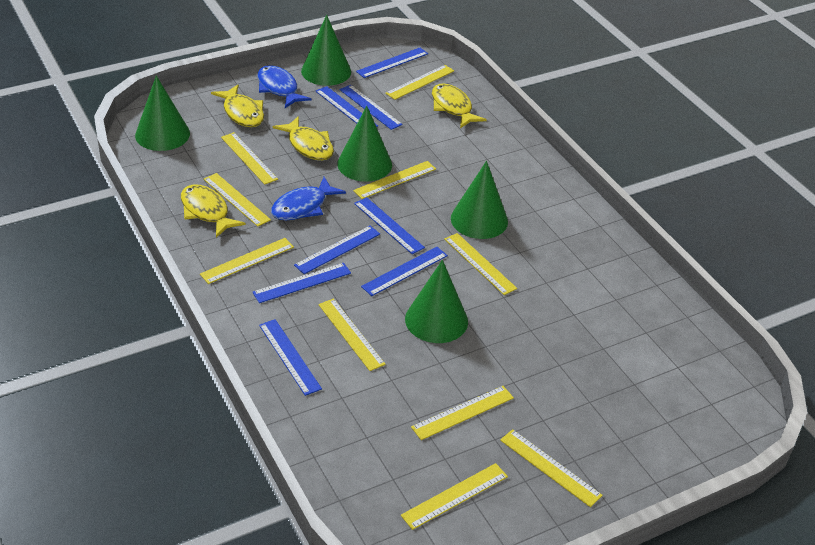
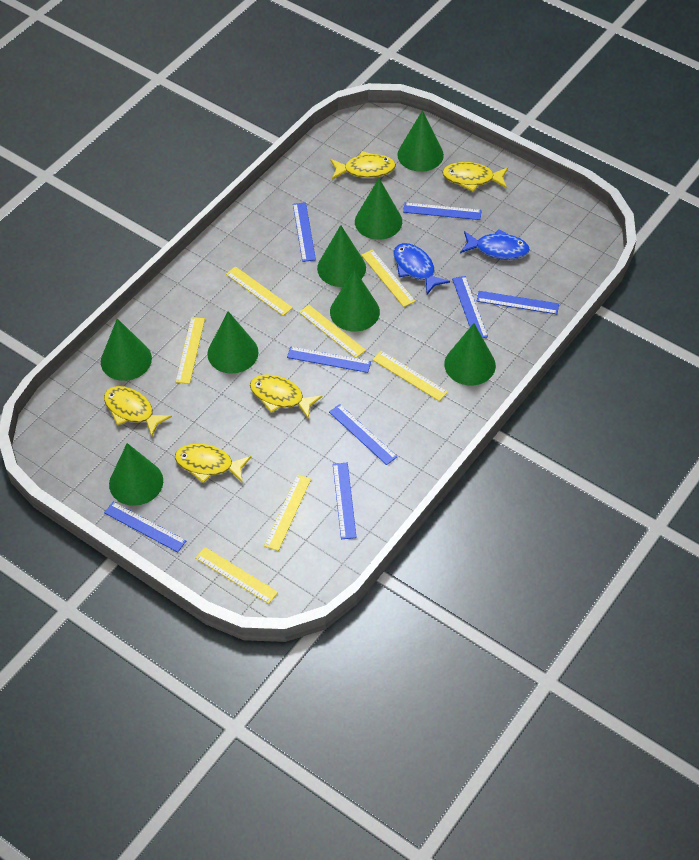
green cone: 5 -> 8
yellow fish: 4 -> 5
yellow ruler: 10 -> 7

